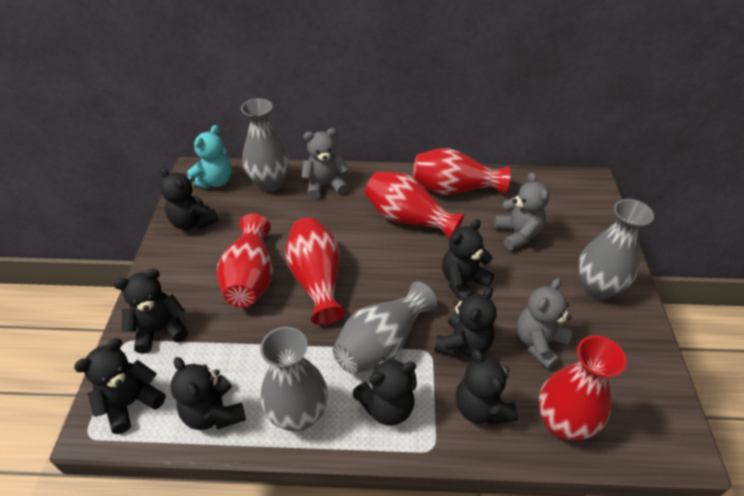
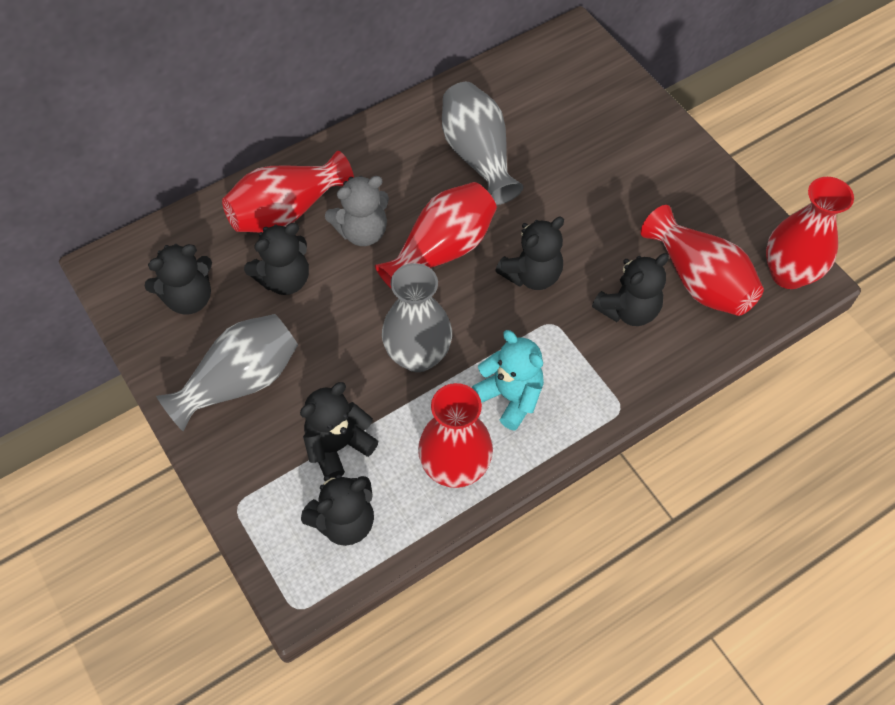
black teddy bear: 8 -> 6
grey teddy bear: 3 -> 1
grey vase: 4 -> 3

